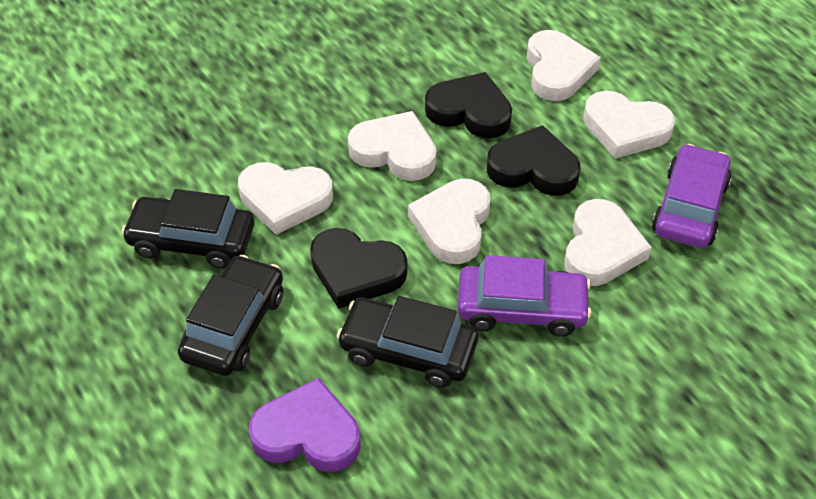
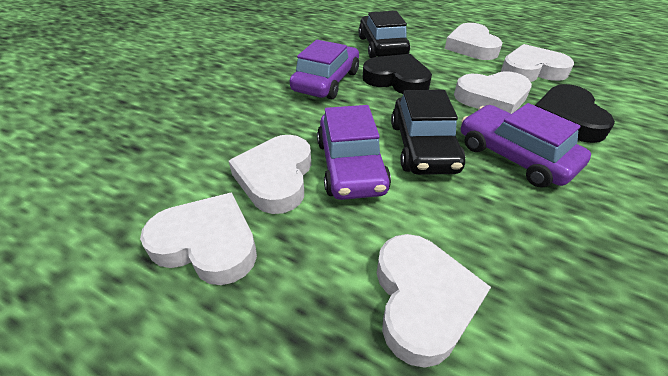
black car: 3 -> 2
black heart: 3 -> 2
purple car: 2 -> 3
purple heart: 1 -> 0

